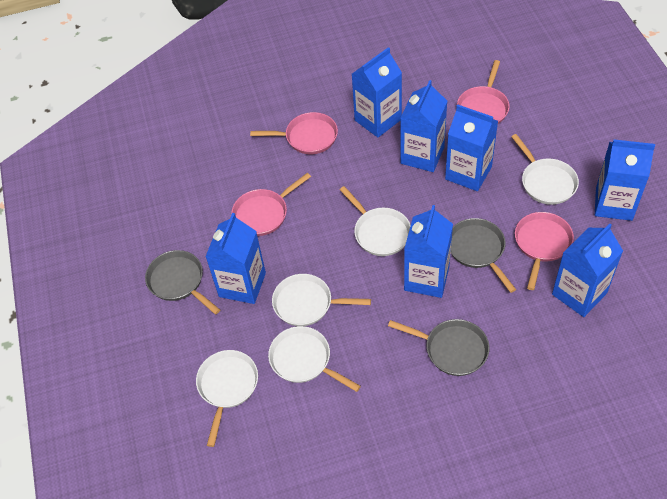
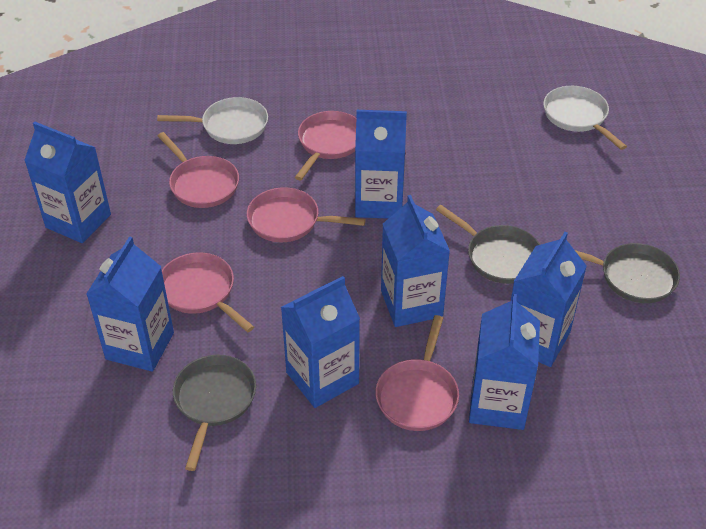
pink pan: 4 -> 5
white pan: 5 -> 2

